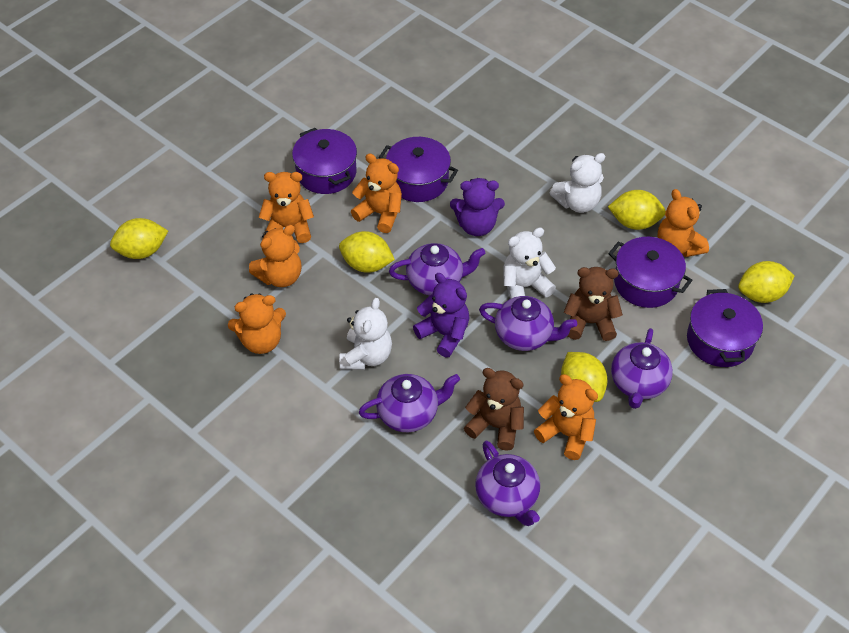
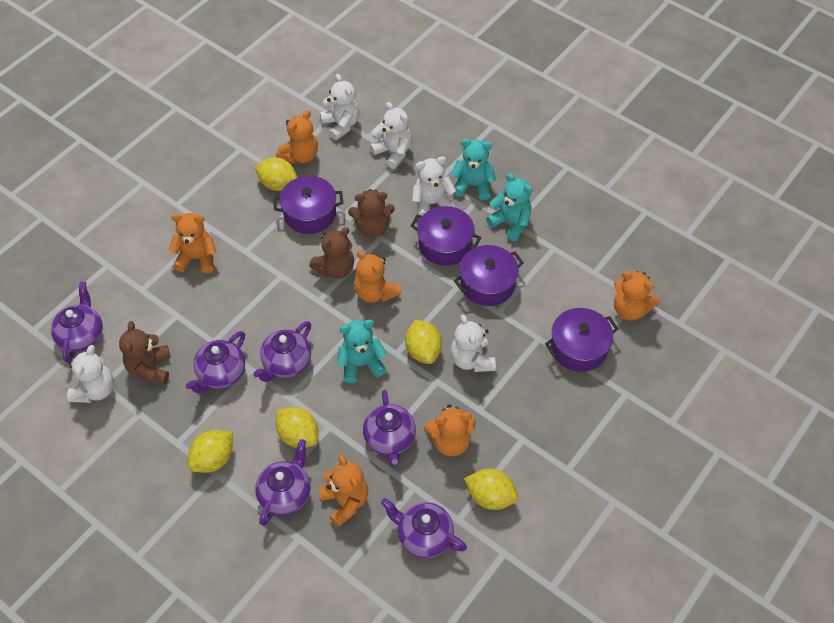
brown teddy bear: 2 -> 3
purple teapot: 5 -> 6
purple teddy bear: 2 -> 0
turquoise teddy bear: 0 -> 3
white teddy bear: 3 -> 5

